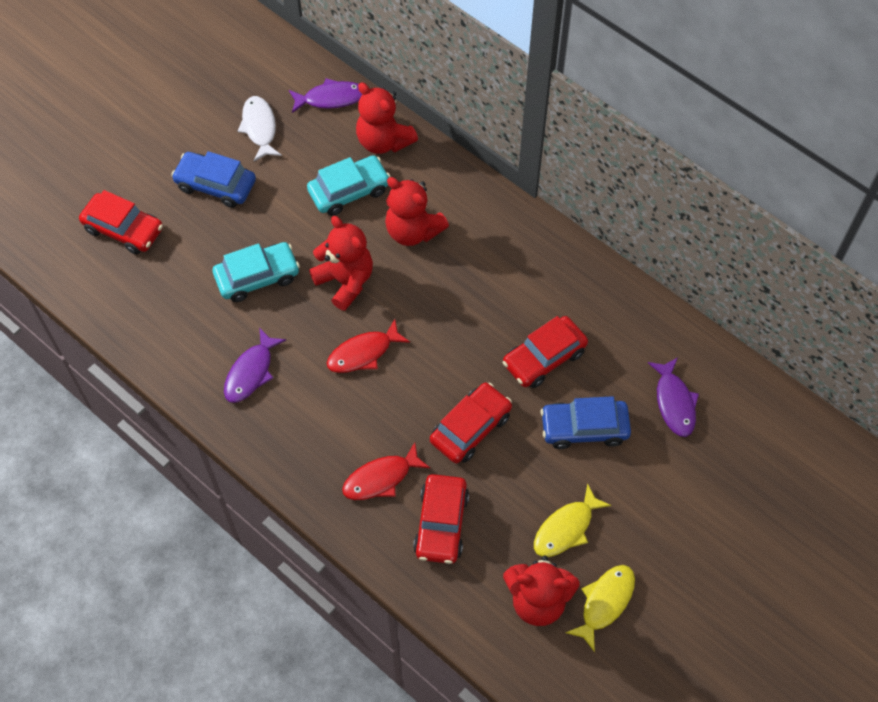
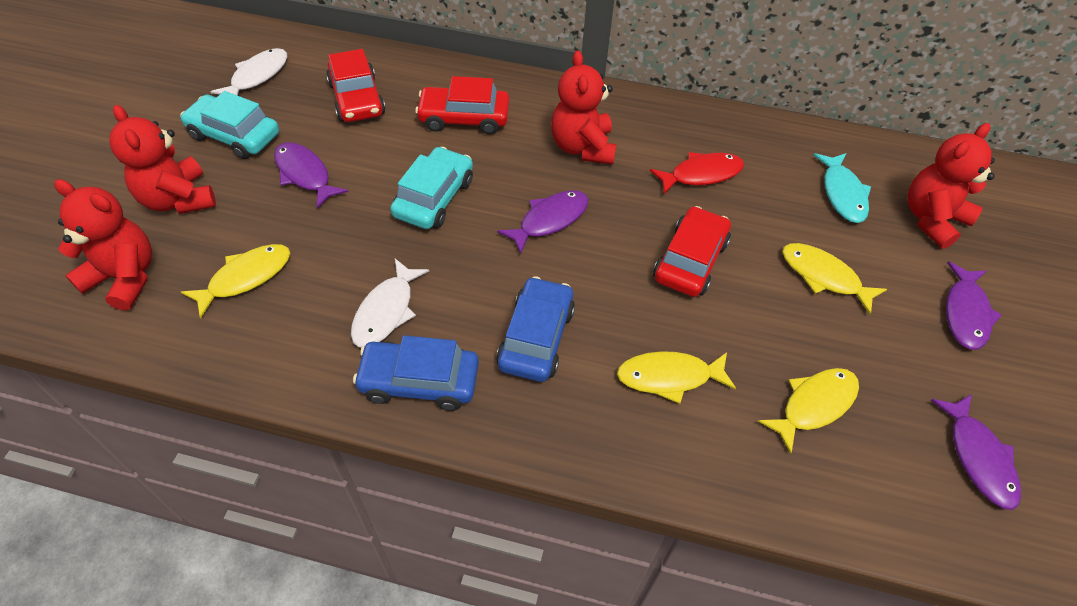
purple fish: 3 -> 4
red car: 4 -> 3
red fish: 2 -> 1
turquoise fish: 0 -> 1
white fish: 1 -> 2
yellow fish: 2 -> 4

